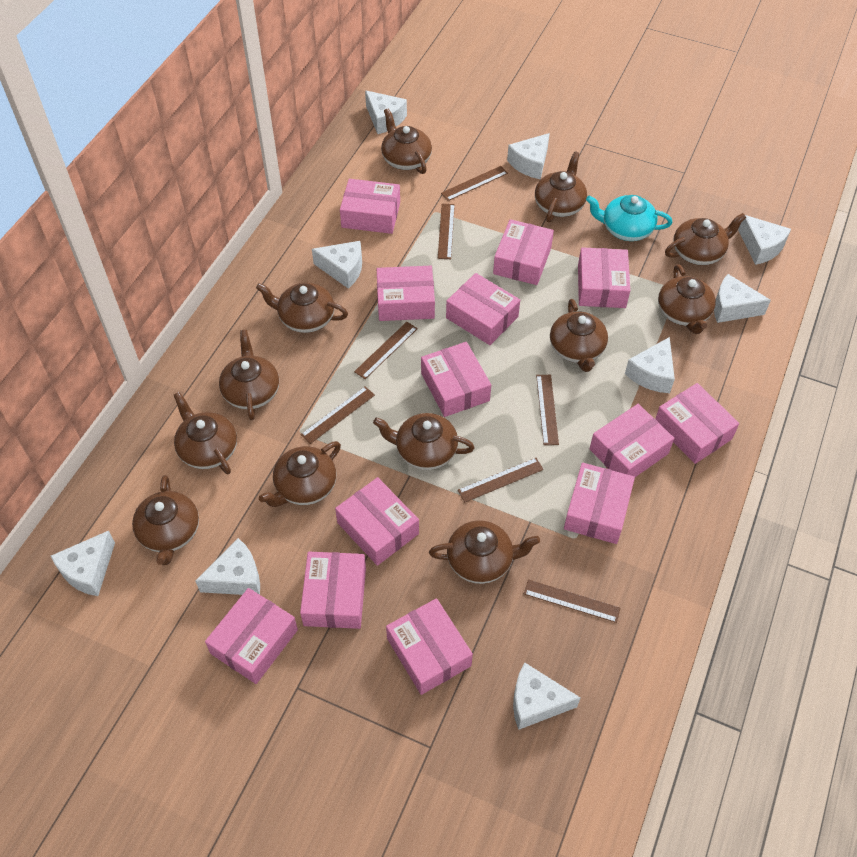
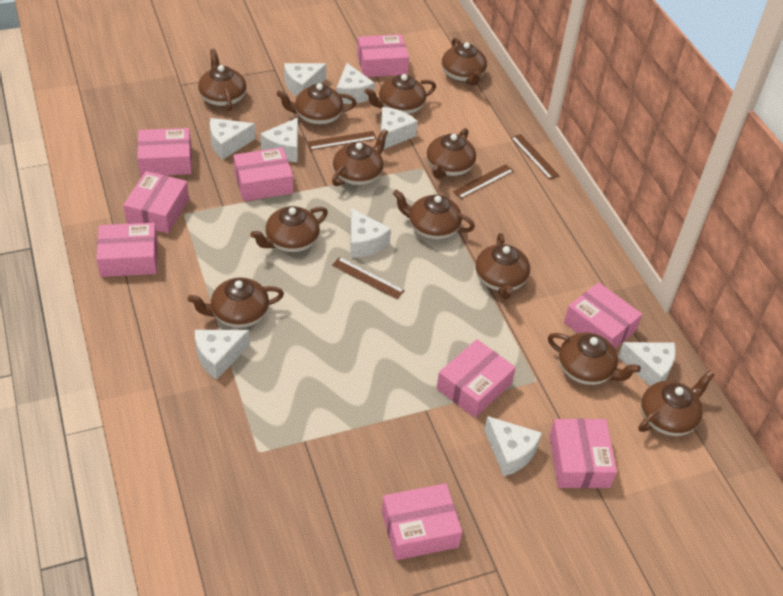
brown ruler: 7 -> 4
pink box: 13 -> 9
turquoise teapot: 1 -> 0

